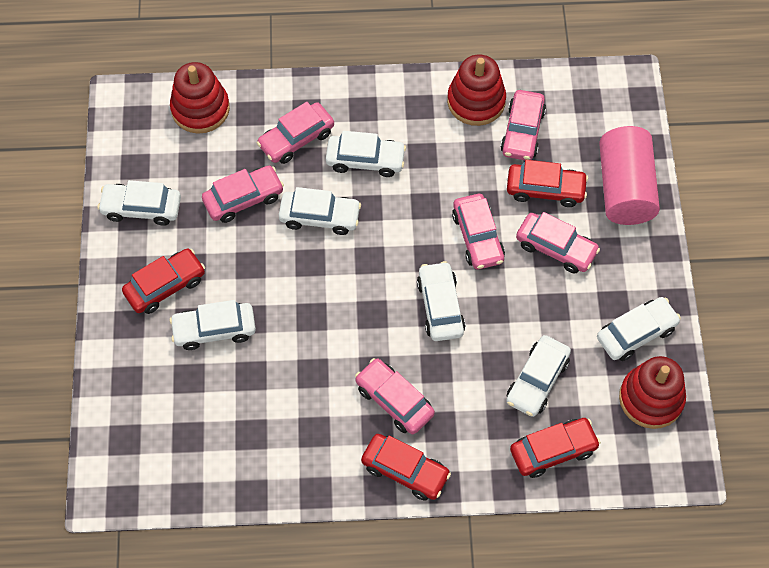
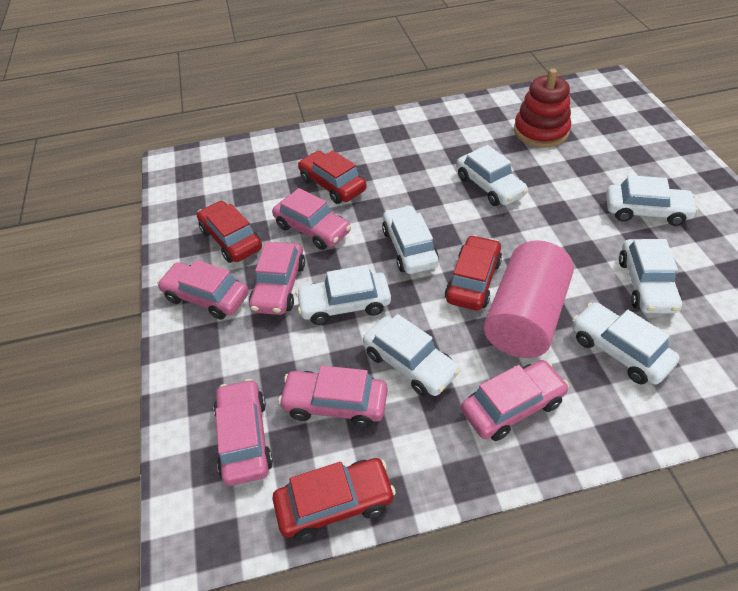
red stacking toy: 3 -> 1

